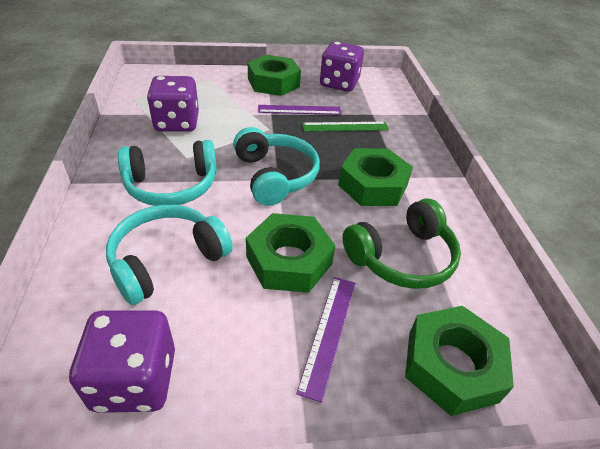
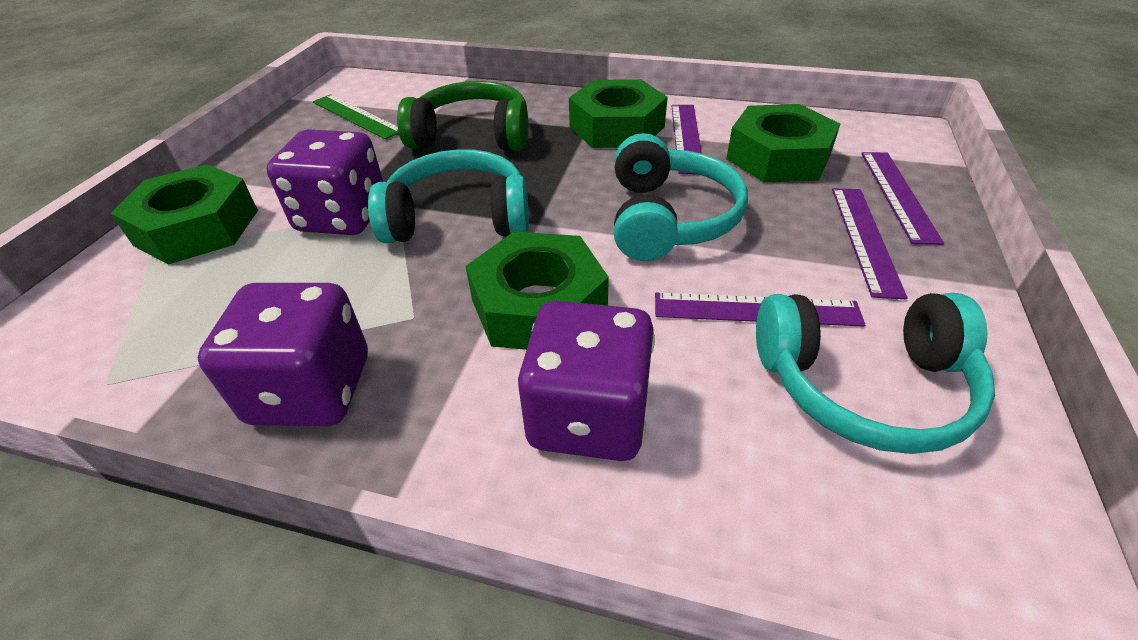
purple ruler: 2 -> 4

